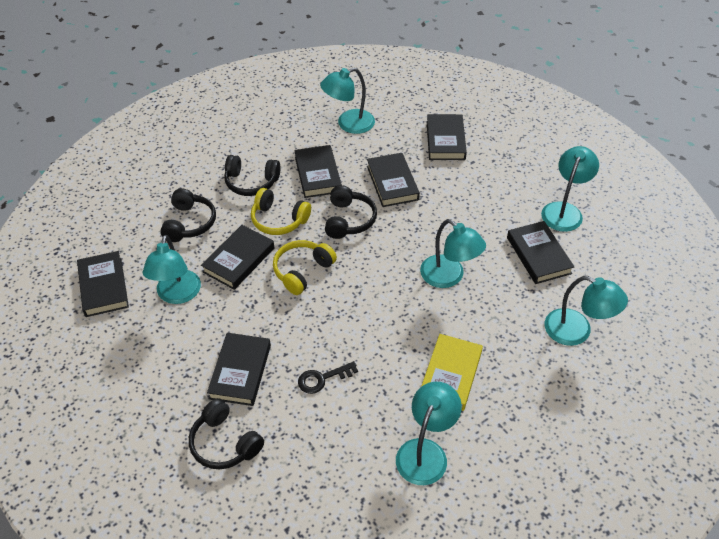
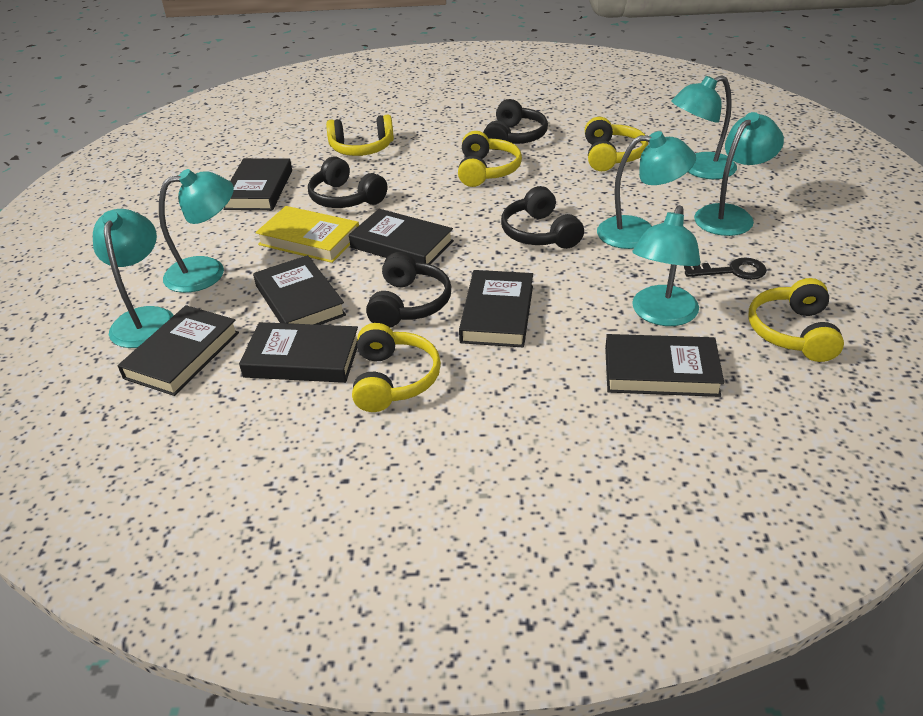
yellow headphones: 2 -> 5

